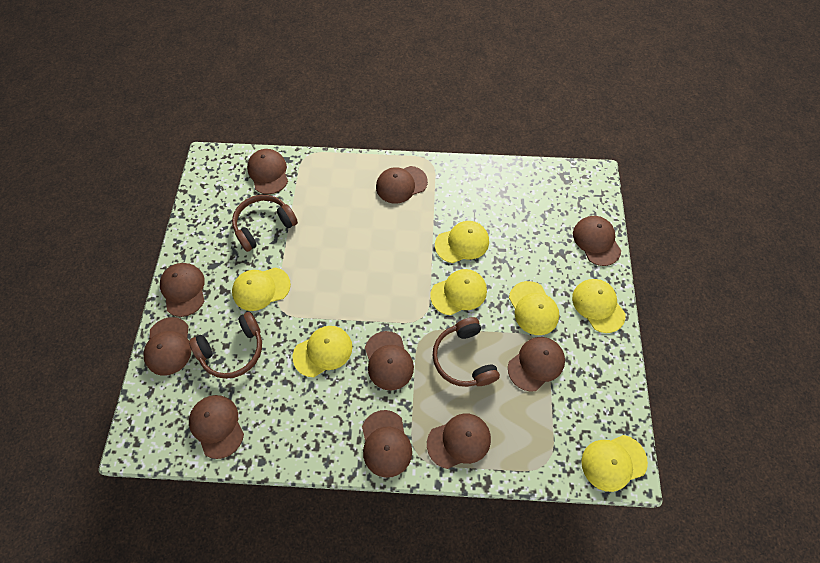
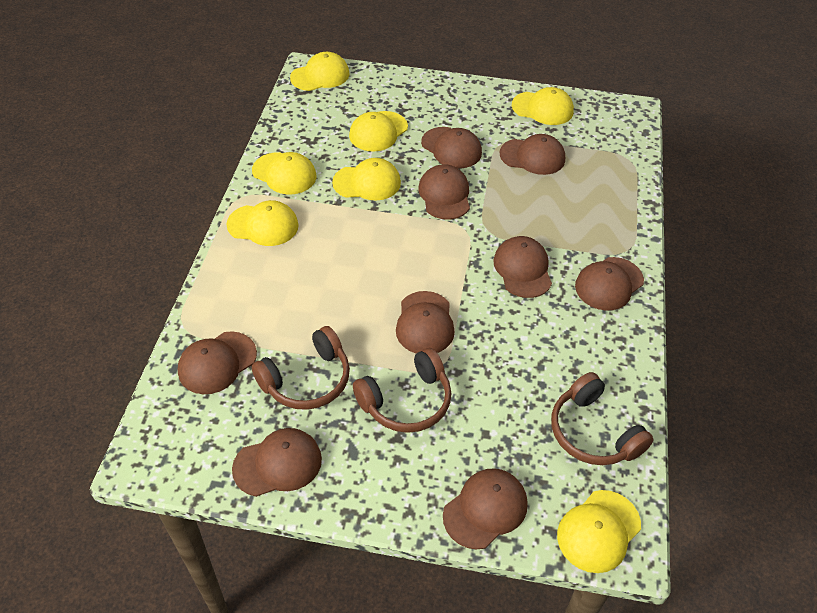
brown cap: 10 -> 9

